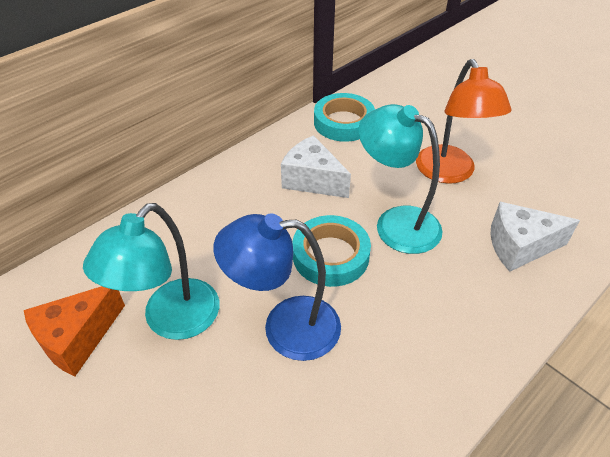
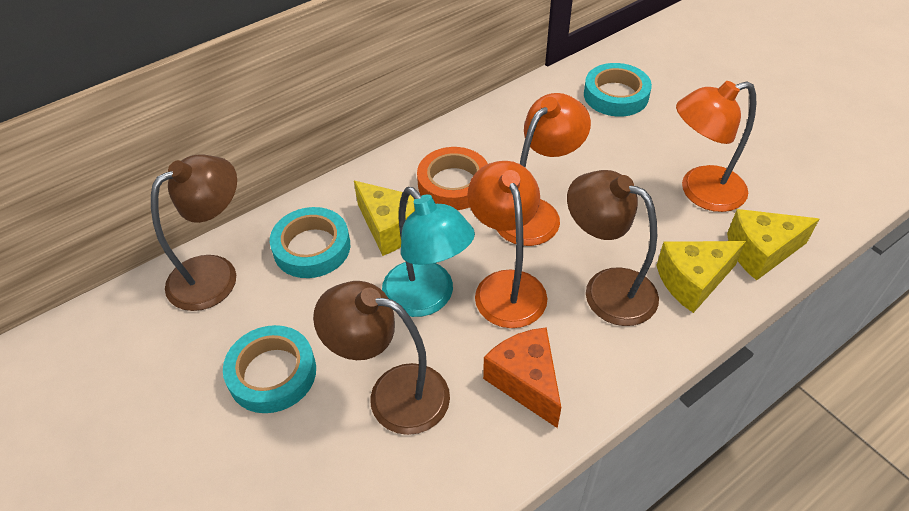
blue lamp: 1 -> 0
brown lamp: 0 -> 3
orange lamp: 1 -> 3
orange tape: 0 -> 1
turquoise lamp: 2 -> 1
turquoise tape: 2 -> 3
white cheese: 2 -> 0
yellow cheese: 0 -> 3

